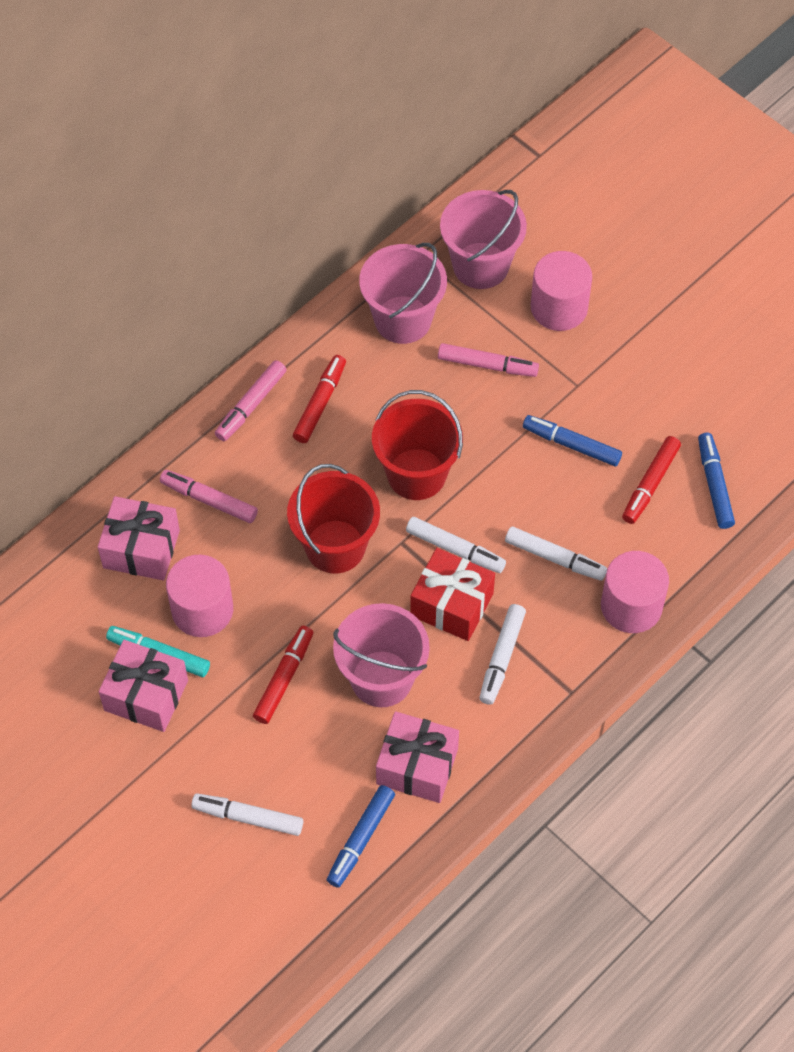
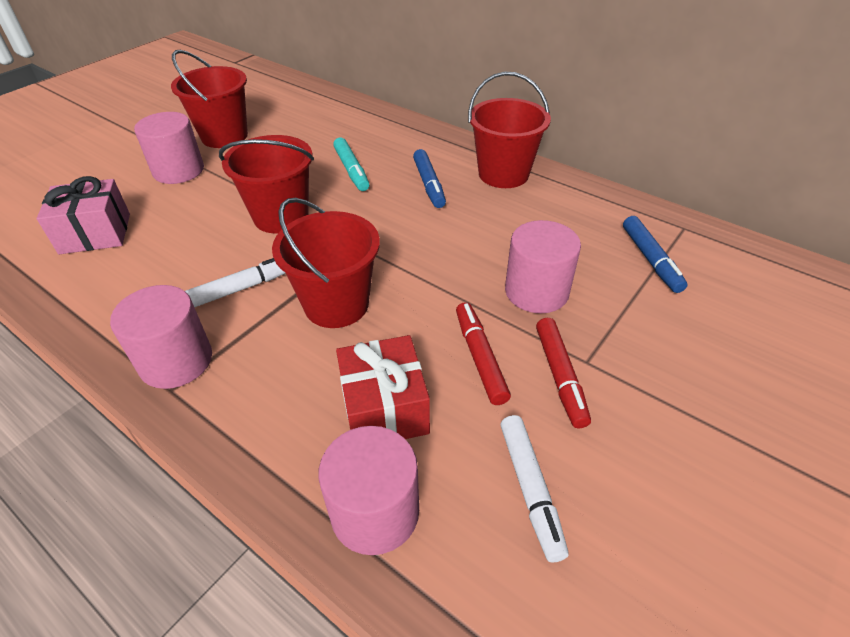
blue marker: 3 -> 2
pink bucket: 3 -> 0
pink cylinder: 3 -> 4
pink gift: 3 -> 1
pink marker: 3 -> 0
red bucket: 2 -> 4
red marker: 3 -> 2
white marker: 4 -> 2

